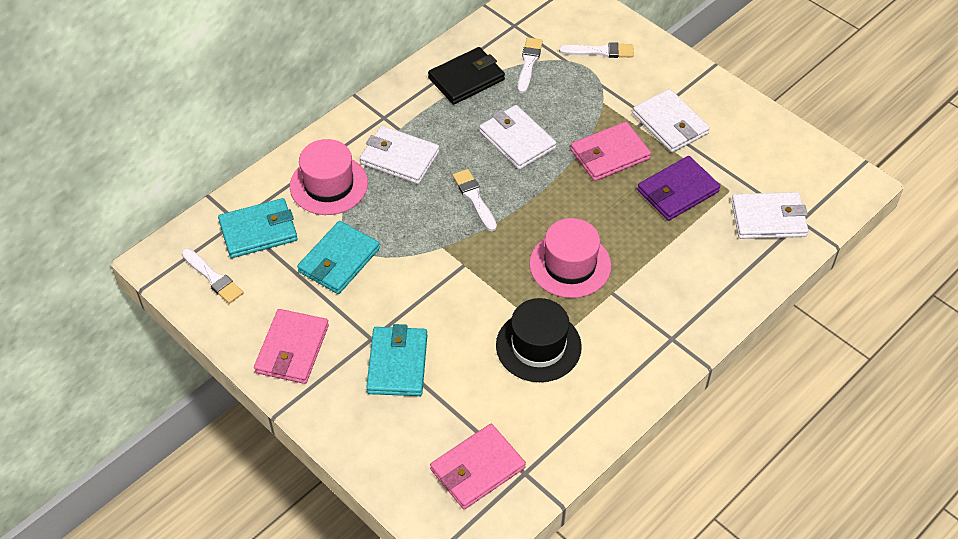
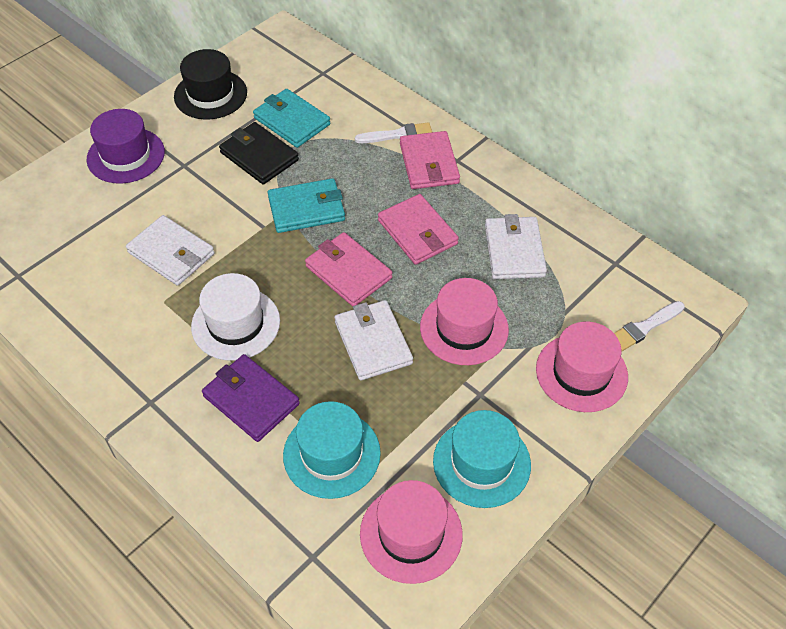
pink hat: 2 -> 3
purple hat: 0 -> 1
turquoise hat: 0 -> 2
turquoise wallet: 3 -> 2
white brush: 4 -> 2
white hat: 0 -> 1
white wallet: 4 -> 3

